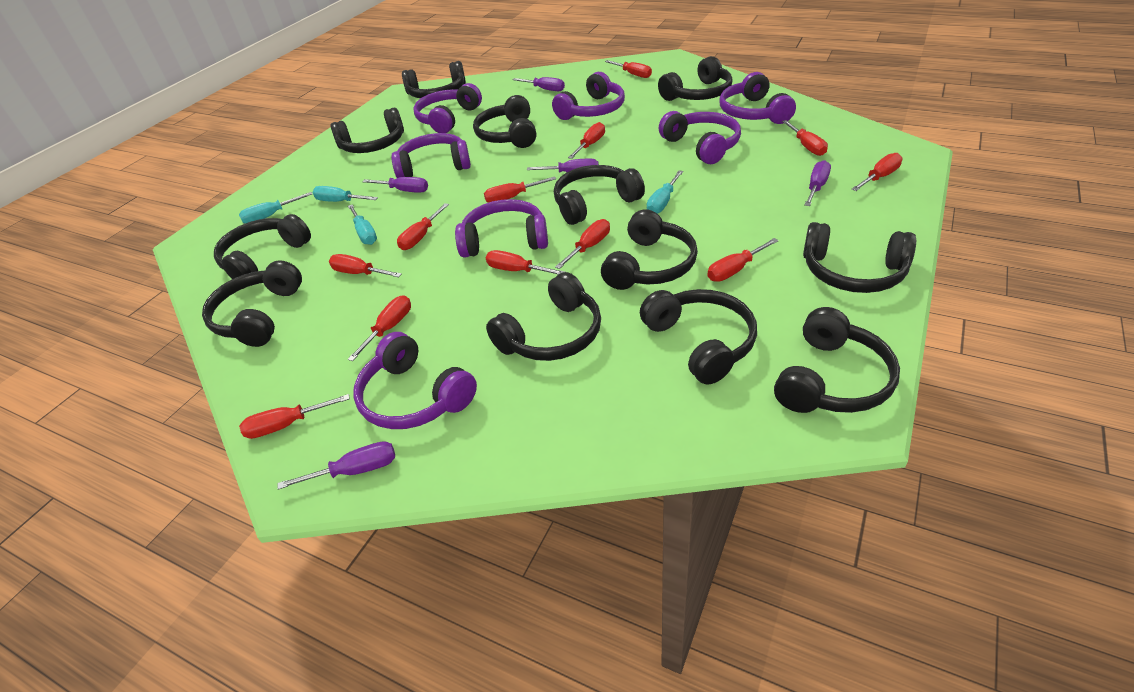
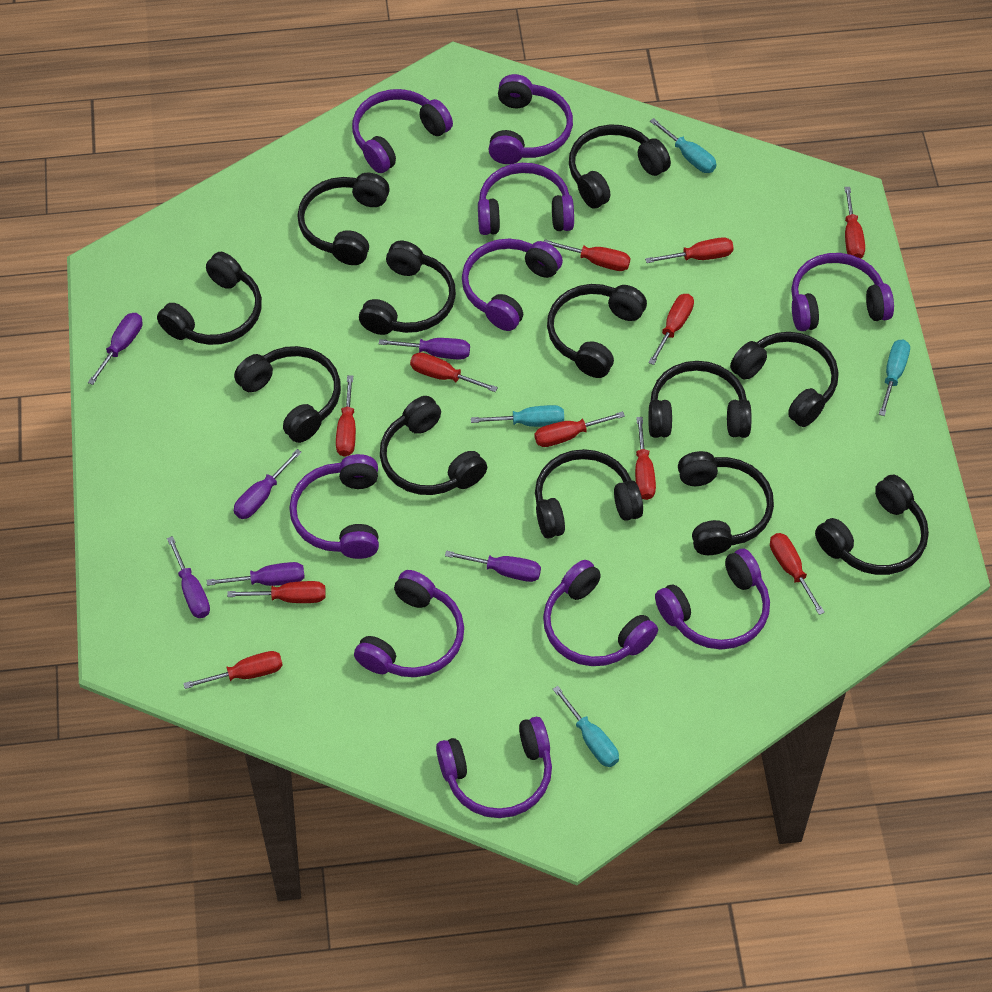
purple headphones: 7 -> 10
purple screwdriver: 5 -> 6
red screwdriver: 12 -> 11

